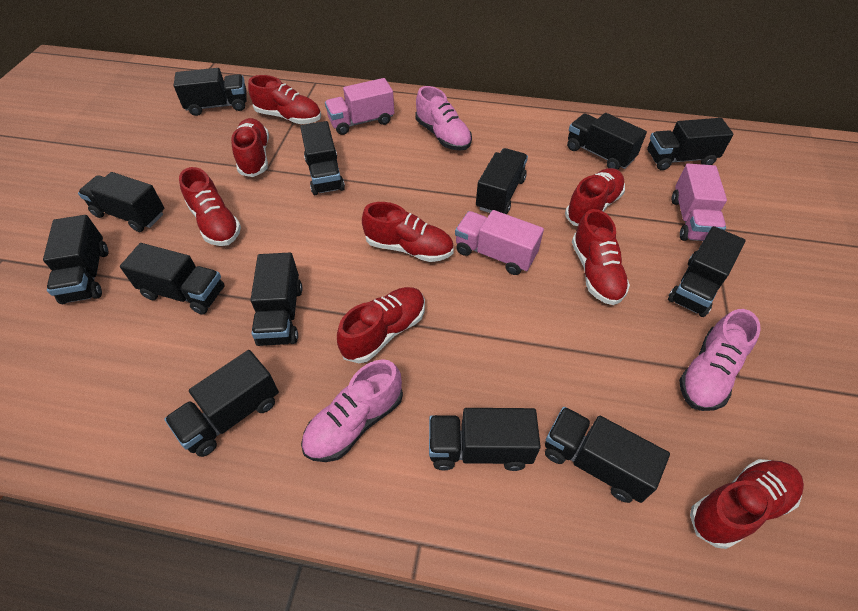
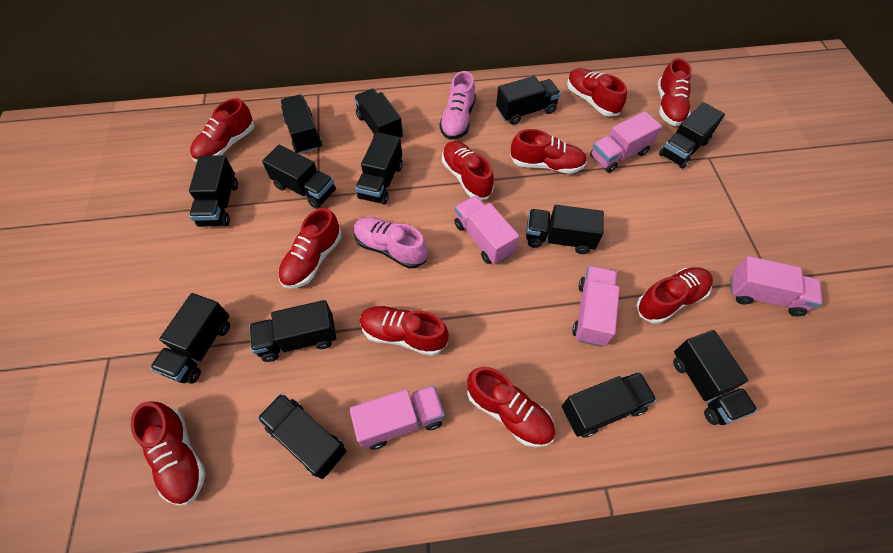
pink shoe: 3 -> 2
pink truck: 3 -> 5
red shoe: 8 -> 10

